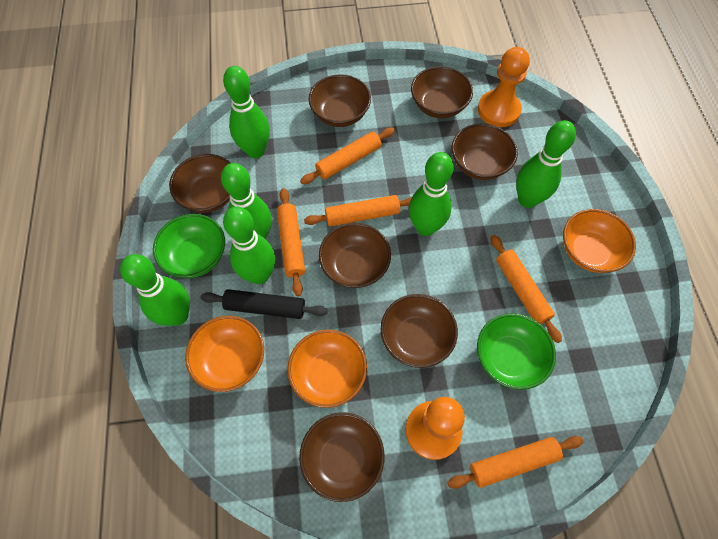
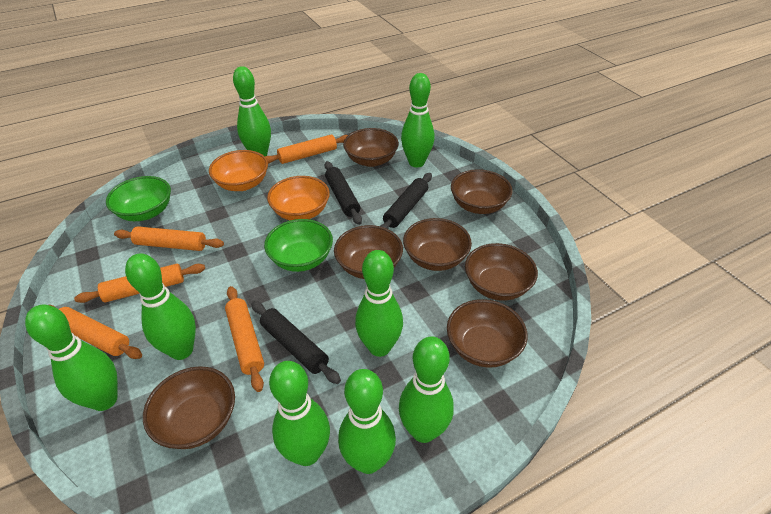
black rolling pin: 1 -> 3
green bowling pin: 6 -> 8
orange bowl: 3 -> 2
orange pawn: 2 -> 0

